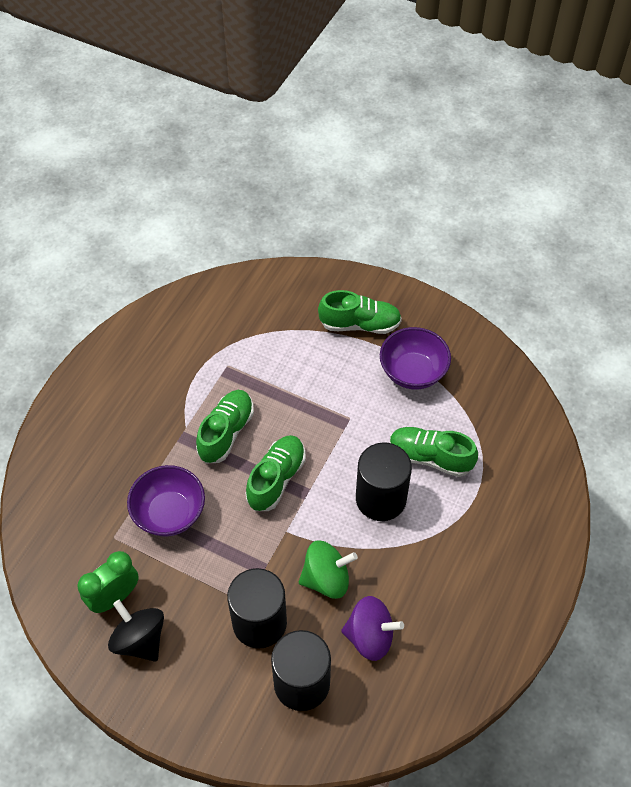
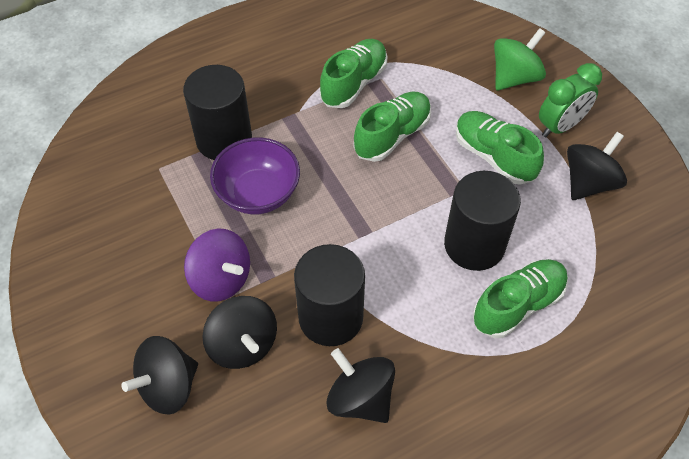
black spinning top: 1 -> 4
purple bowl: 2 -> 1

